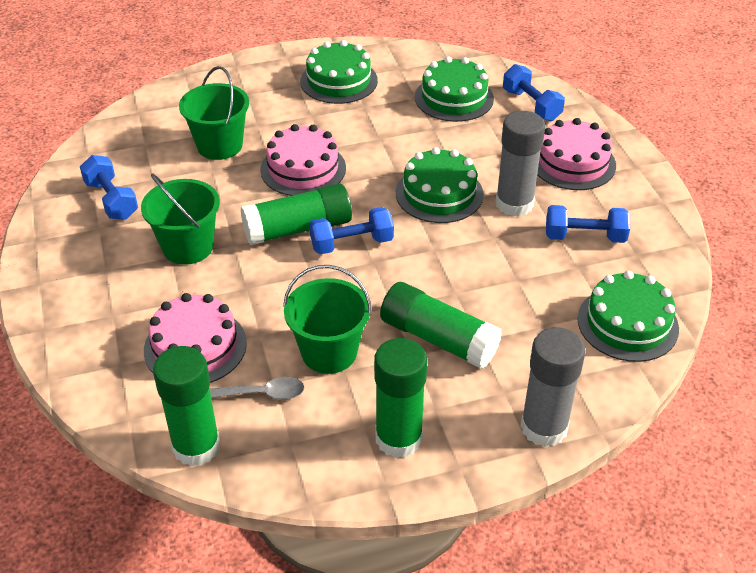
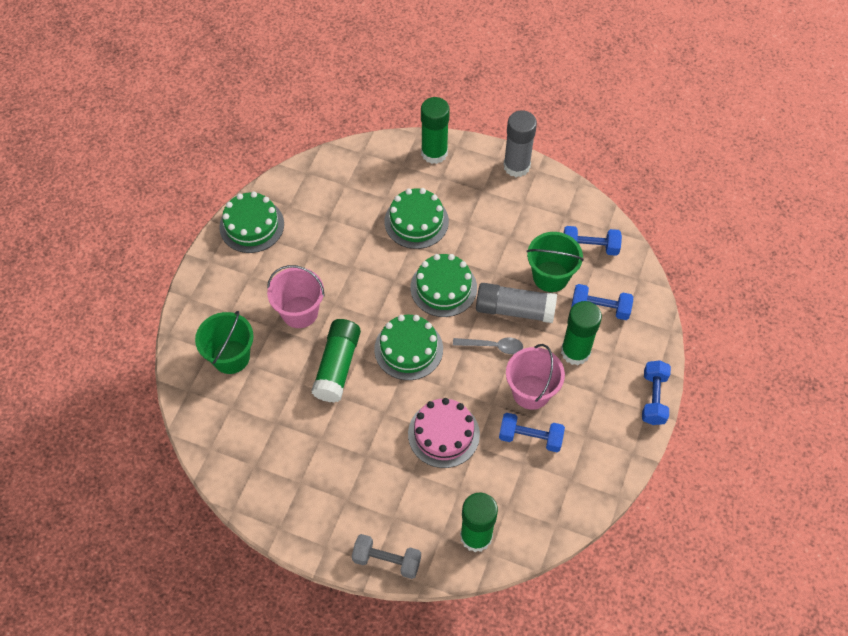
green bucket: 3 -> 2
grey dumbbell: 0 -> 1
pink bucket: 0 -> 2
pink cake: 3 -> 1

